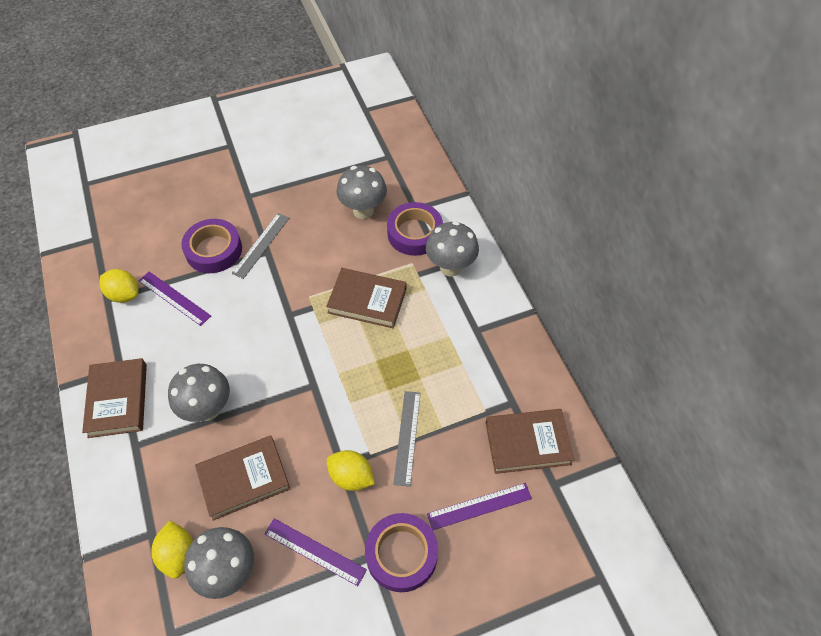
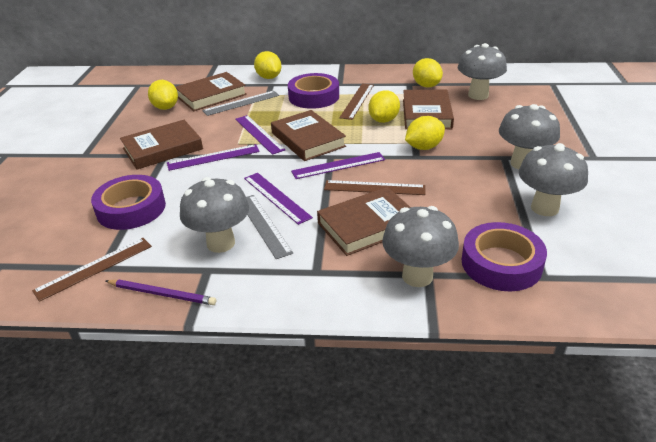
brown book: 4 -> 5
brown ruler: 0 -> 3
grey mushroom: 4 -> 5
purple pencil: 0 -> 1
purple ruler: 3 -> 4
yellow lemon: 3 -> 5

